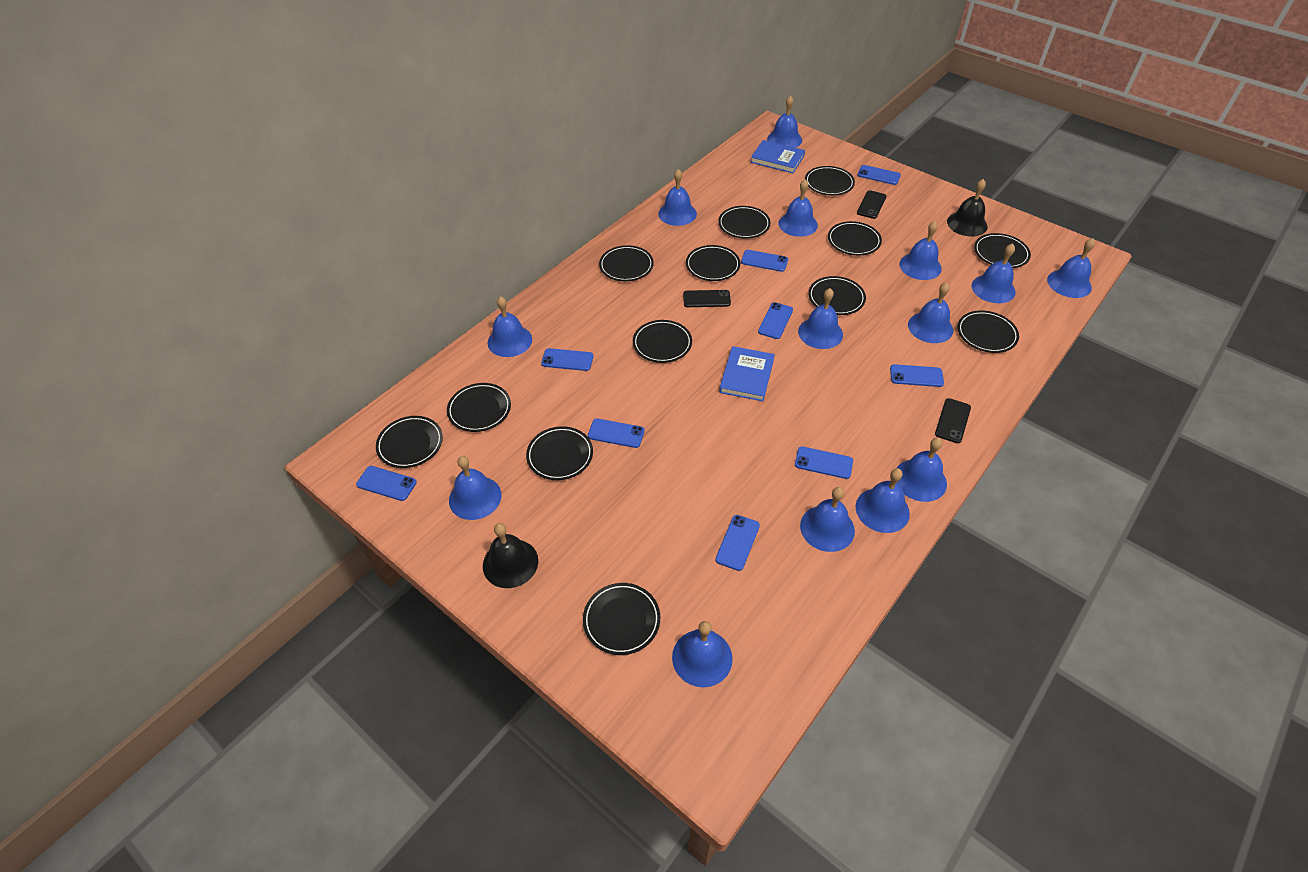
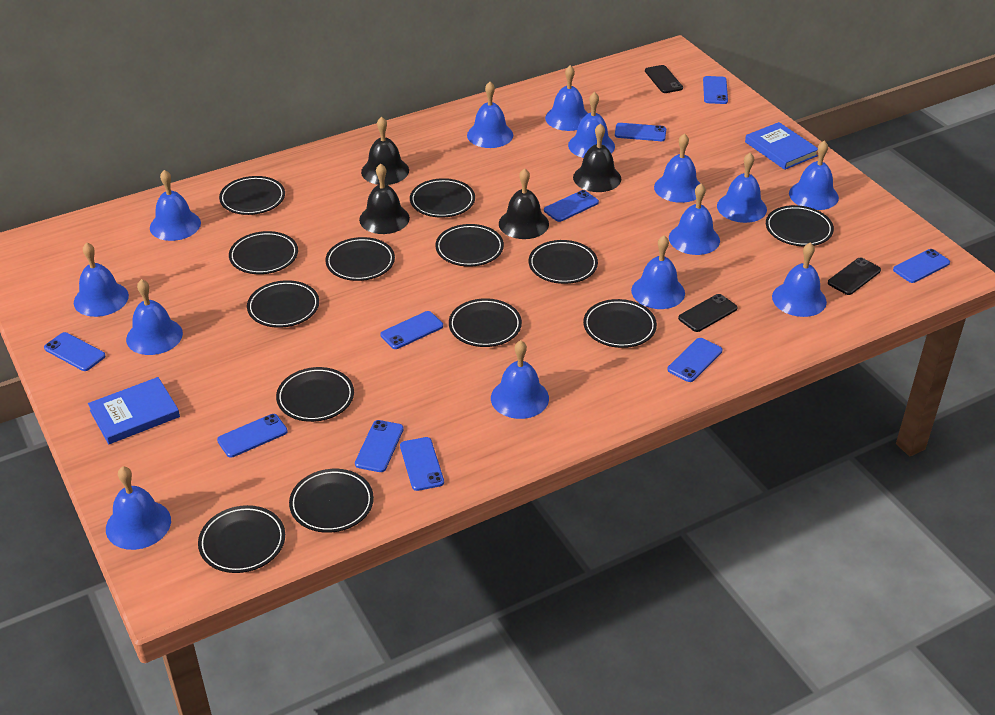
black bell: 2 -> 4
blue phone: 9 -> 10

